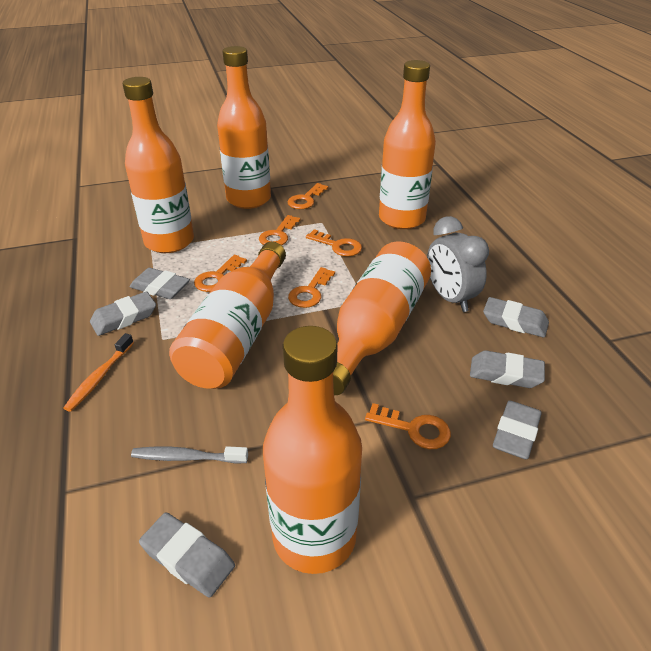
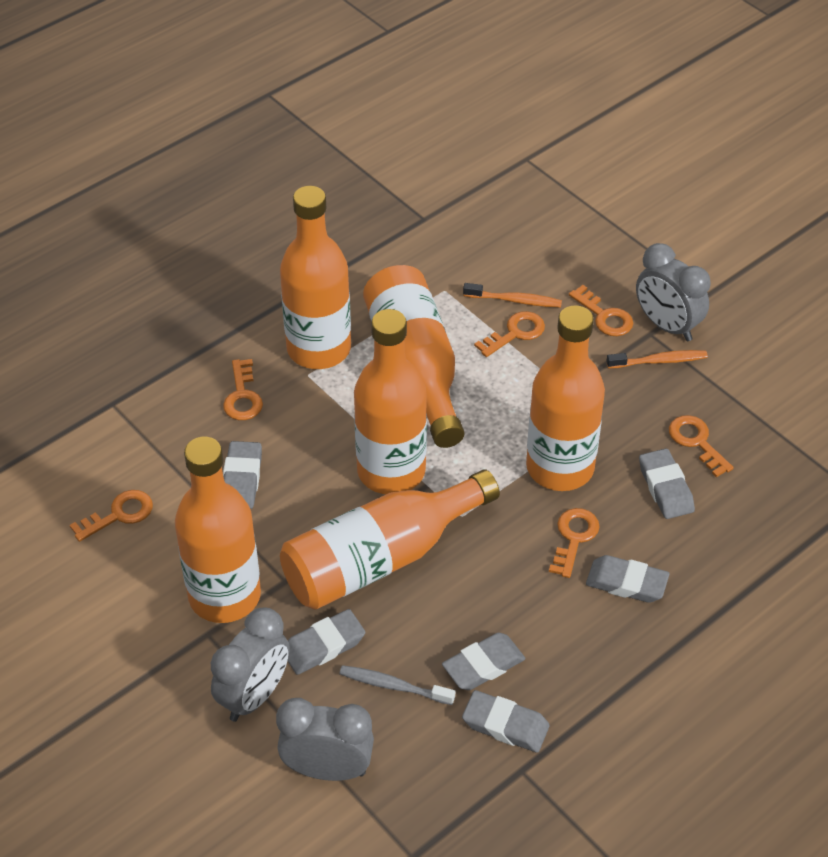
grey clock: 1 -> 3
orange toothbrush: 1 -> 2

